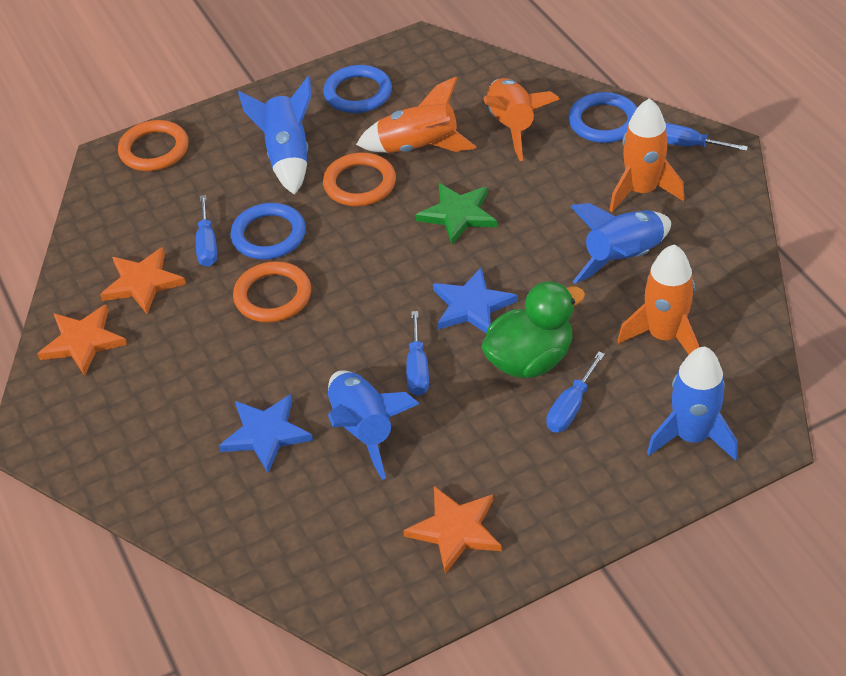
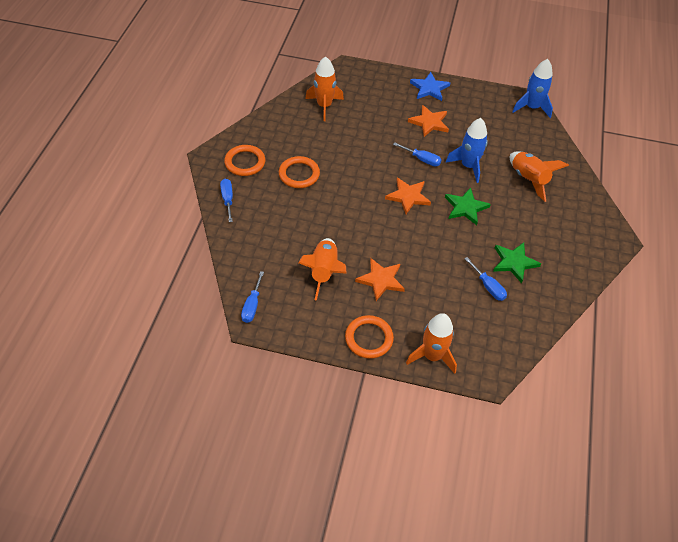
blue ring: 3 -> 0
blue rocket: 4 -> 2
blue star: 2 -> 1
green duck: 1 -> 0
green star: 1 -> 2

